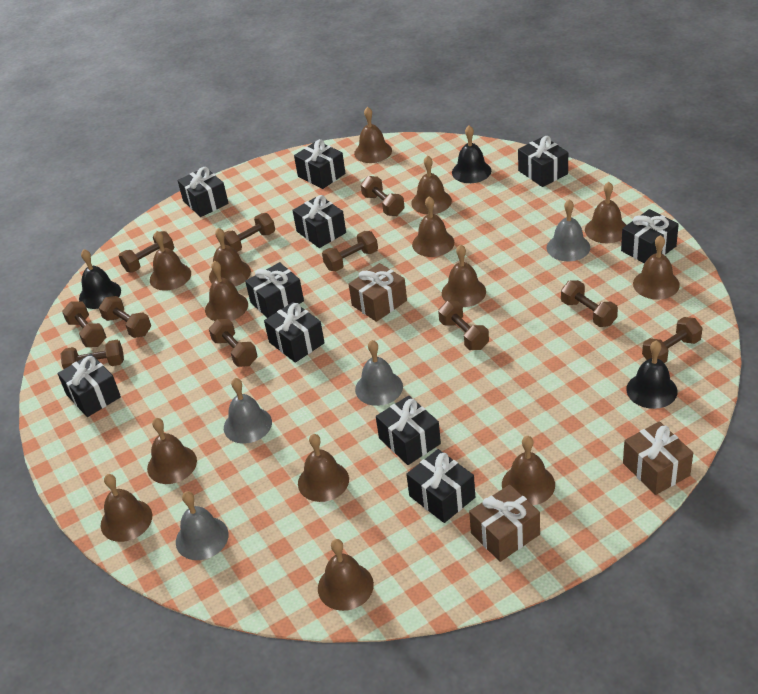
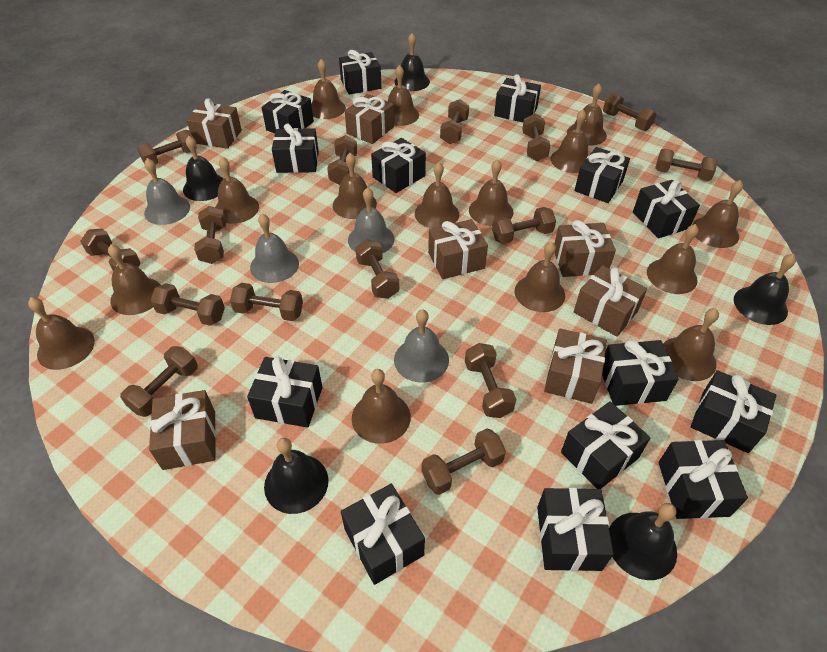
black bell: 3 -> 5
black gift: 10 -> 14
brown bell: 14 -> 15
brown dumbbell: 11 -> 15
brown gift: 3 -> 7

